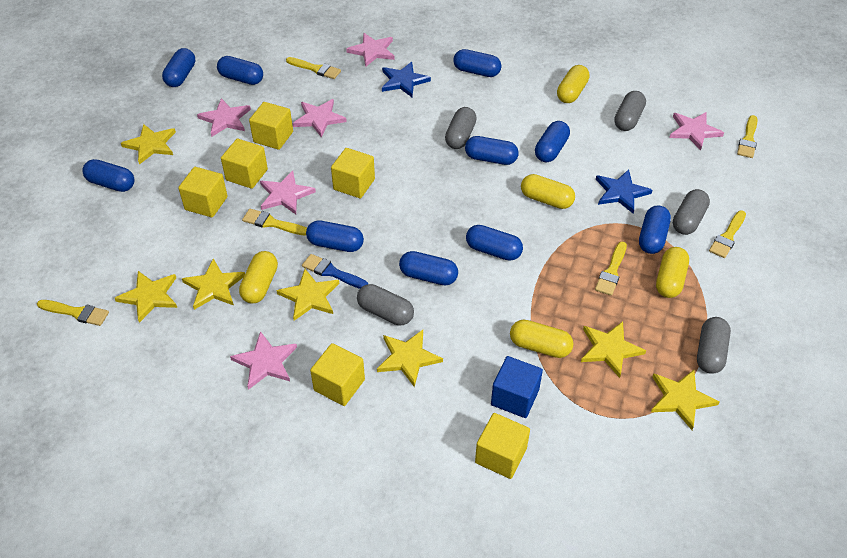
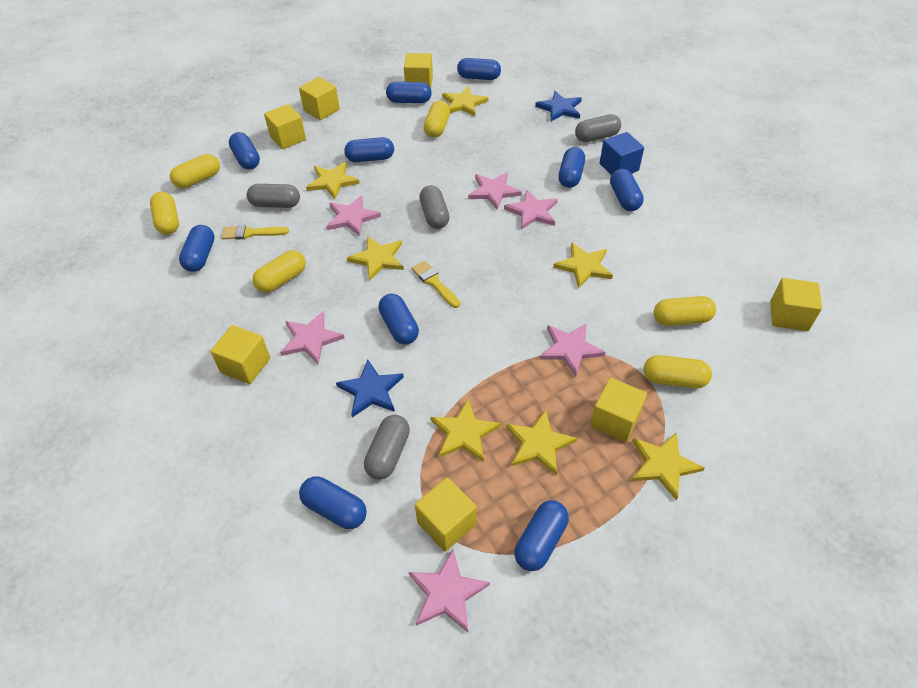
blue brush: 1 -> 0
grey capsule: 5 -> 4
yellow brush: 6 -> 2
yellow capsule: 5 -> 6
yellow cube: 6 -> 7

